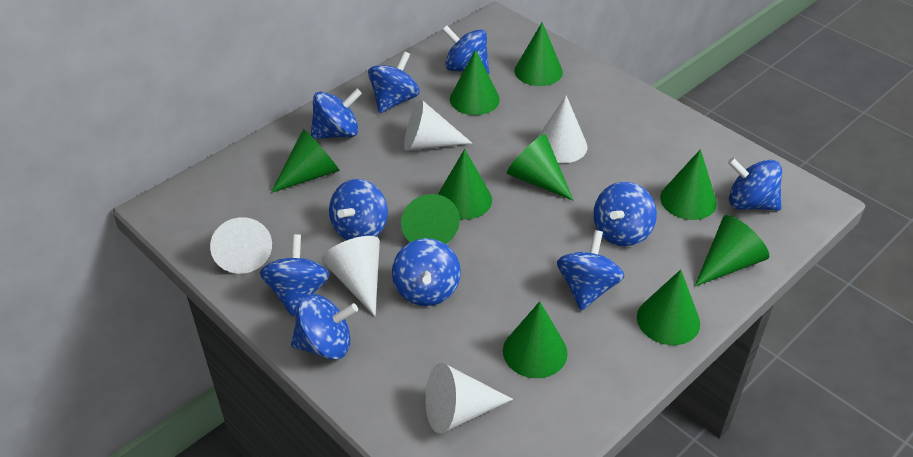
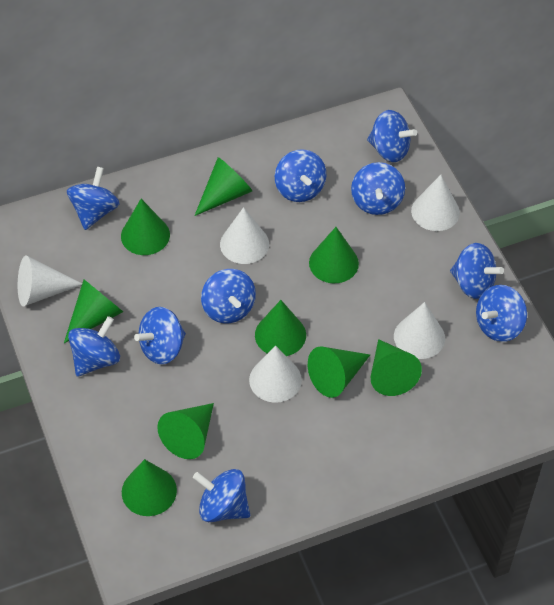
green cone: 10 -> 9

